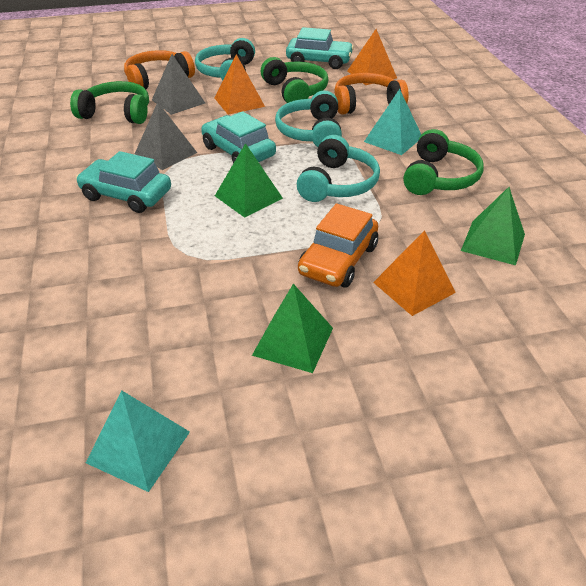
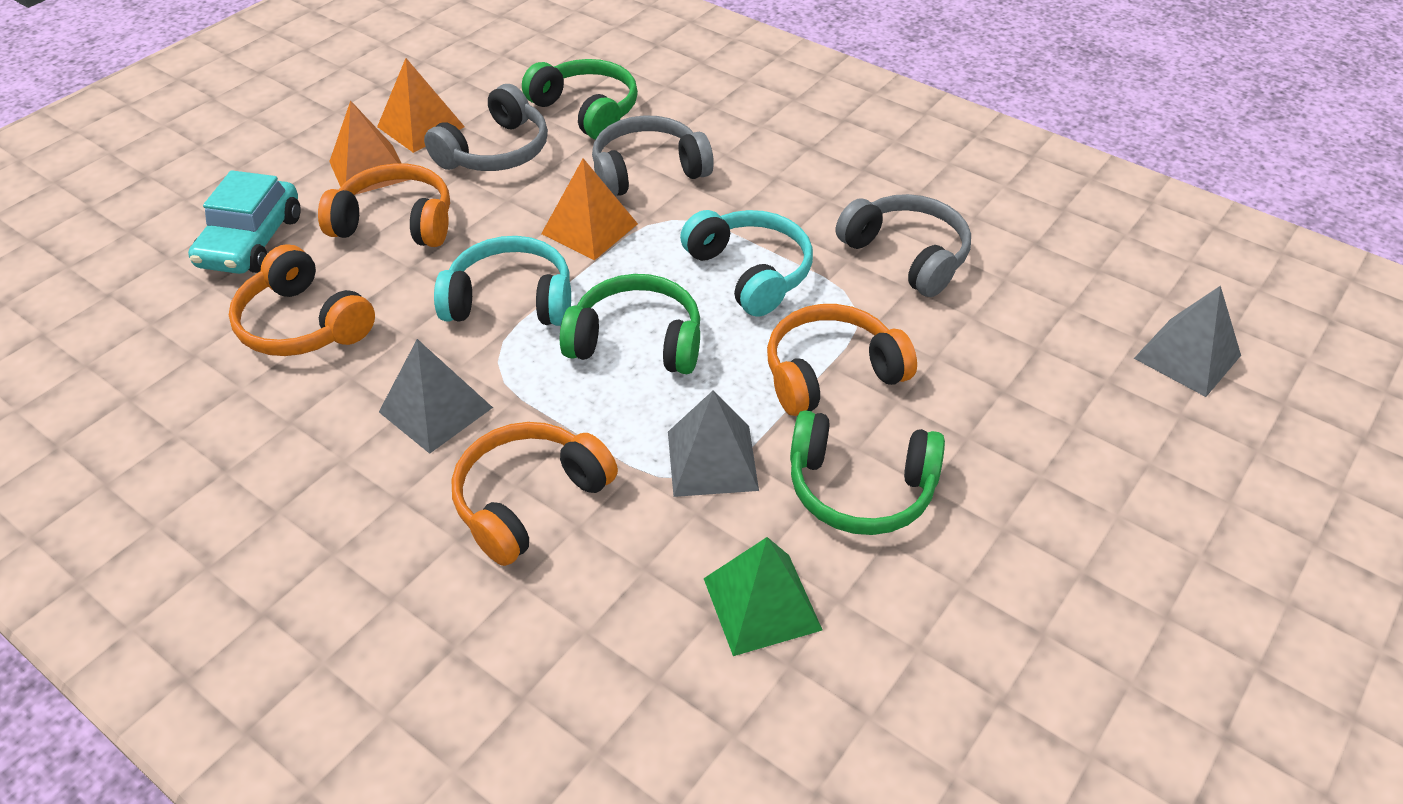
green pyramid: 3 -> 1
grey headphones: 0 -> 3
grey pyramid: 2 -> 3
orange car: 1 -> 0
orange headphones: 2 -> 4
turquoise car: 3 -> 1
turquoise headphones: 3 -> 2
turquoise pyramid: 2 -> 0

